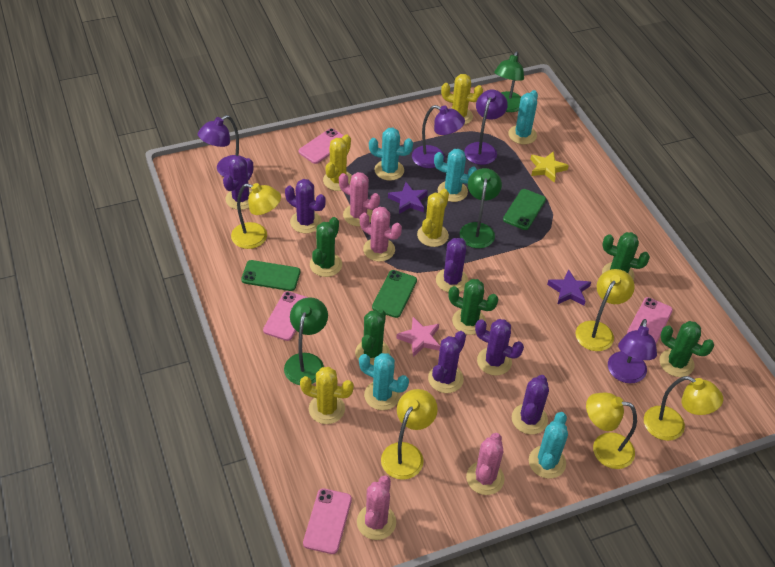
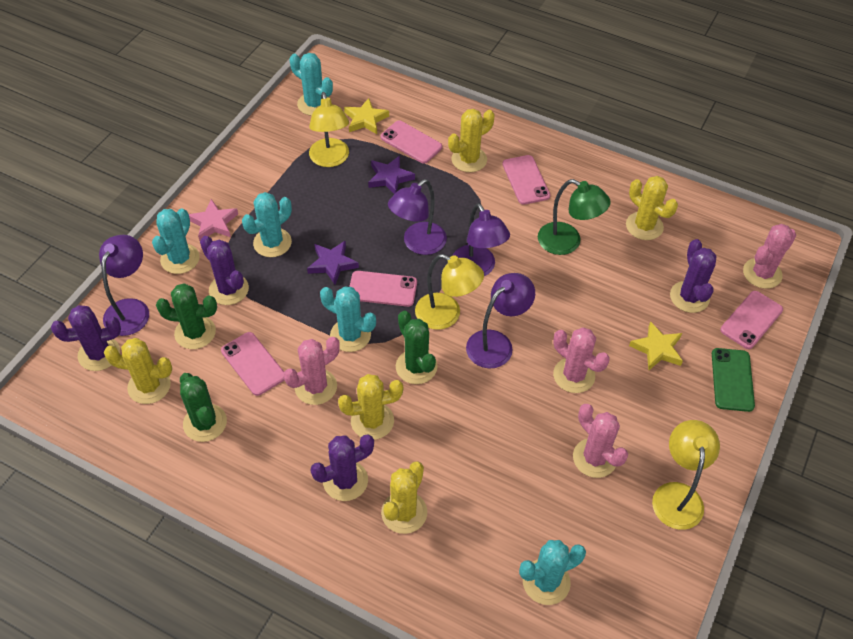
green cactus: 5 -> 3
green lamp: 3 -> 1
green phone: 3 -> 1
pink phone: 4 -> 5
purple cactus: 6 -> 4
yellow cactus: 4 -> 5
yellow lamp: 5 -> 3
yellow star: 1 -> 2

